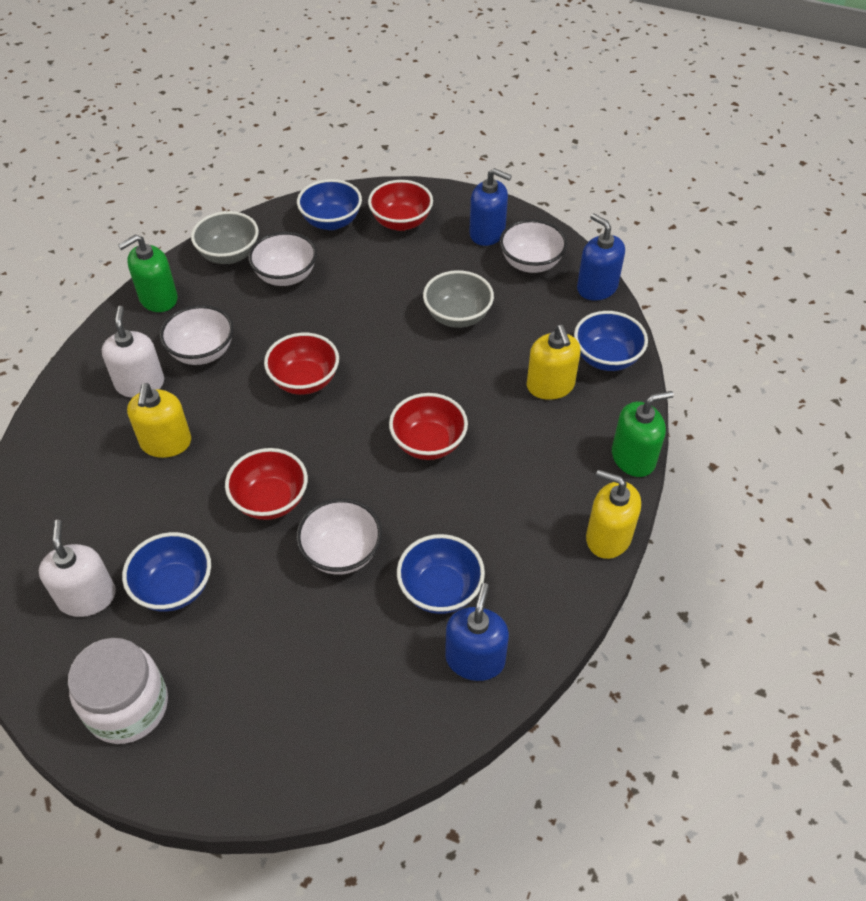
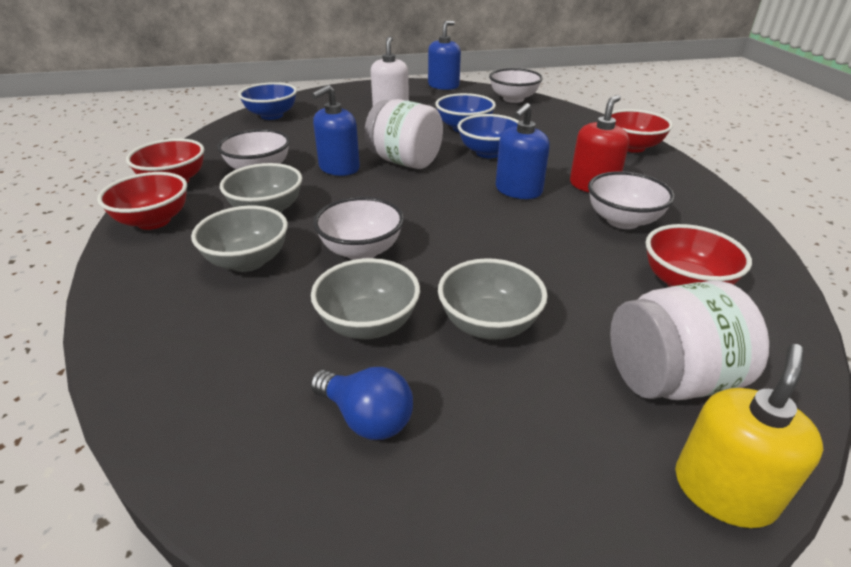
blue bowl: 4 -> 3
blue light bulb: 0 -> 1
green soap dispenser: 2 -> 0
grey bowl: 2 -> 4
red soap dispenser: 0 -> 1
white jar: 1 -> 2
white soap dispenser: 2 -> 1
yellow soap dispenser: 3 -> 1

